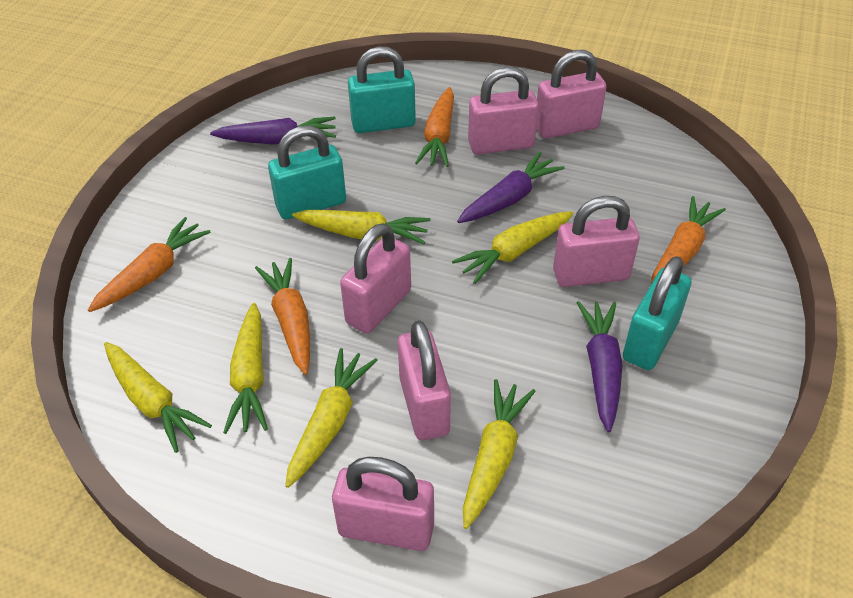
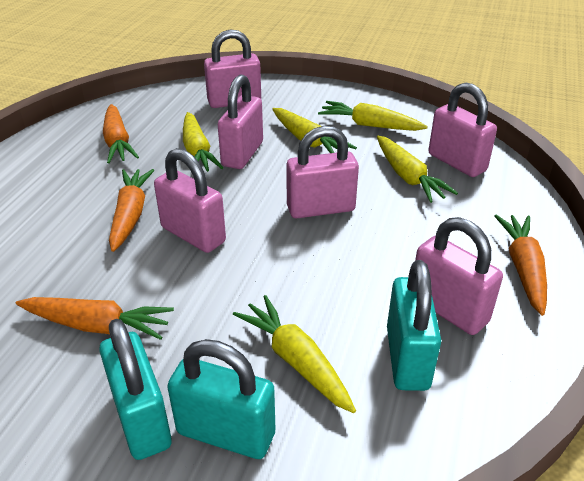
purple carrot: 3 -> 0
yellow carrot: 6 -> 5

